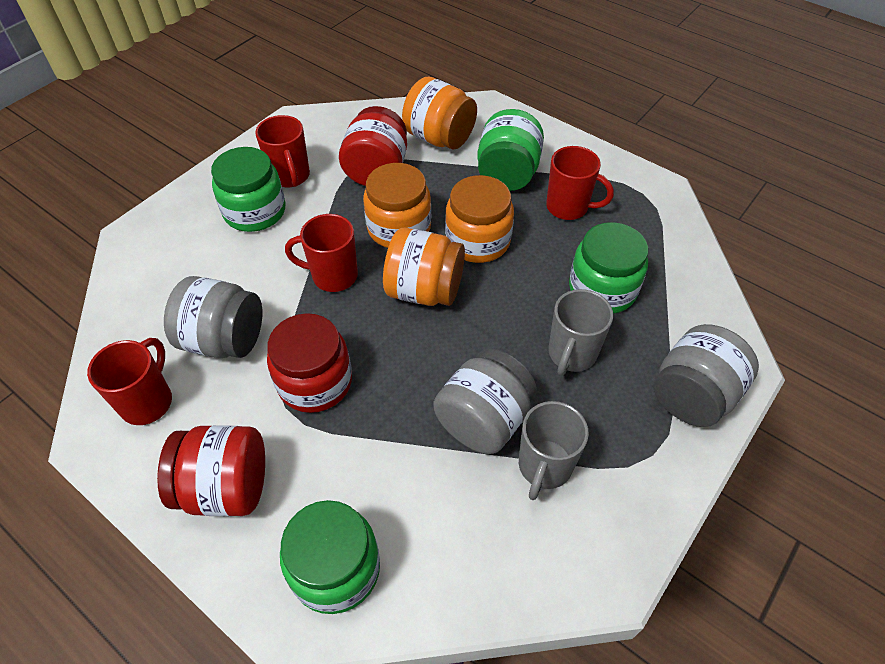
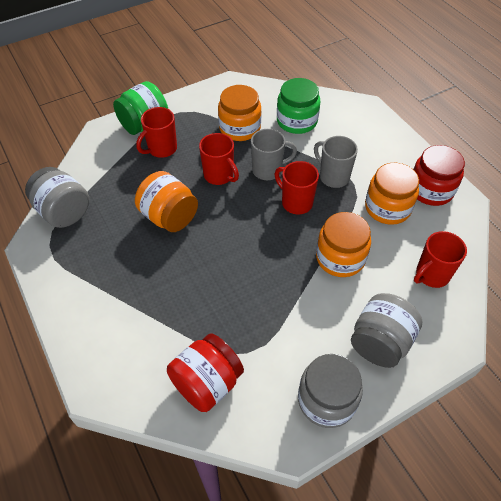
green jar: 4 -> 2
red jar: 3 -> 2

